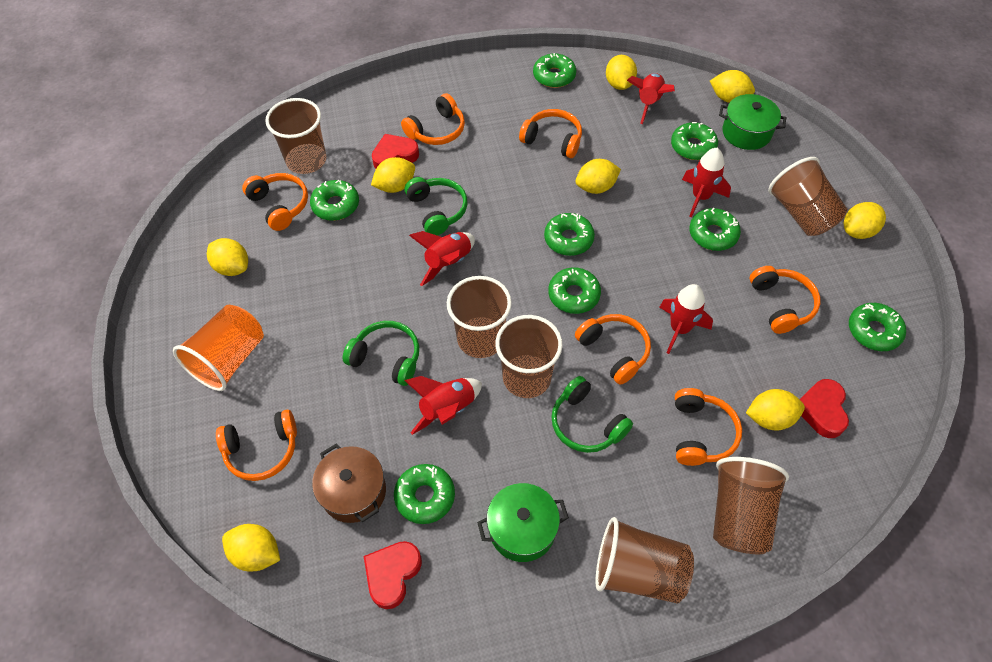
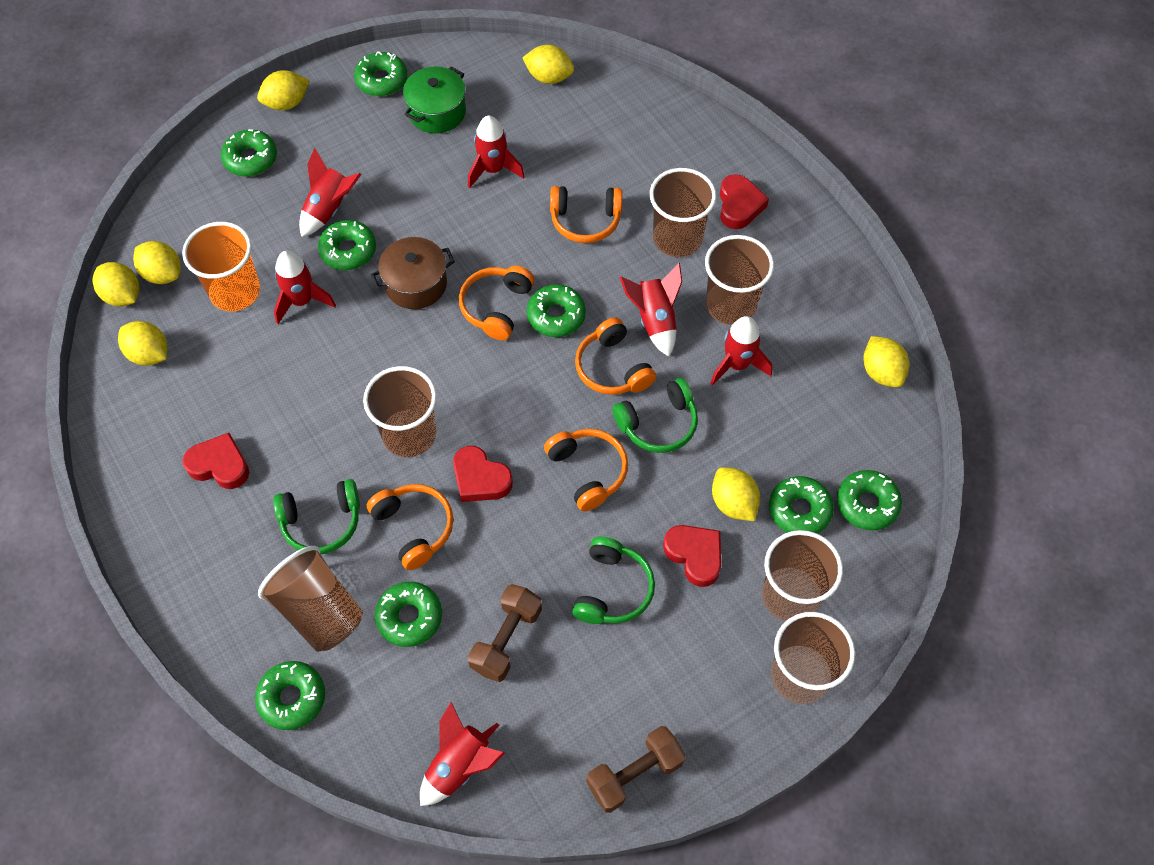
brown dumbbell: 0 -> 2
green pot: 2 -> 1
orange headphones: 7 -> 5
red heart: 3 -> 4
red rocket: 5 -> 6
yellow lemon: 8 -> 7

